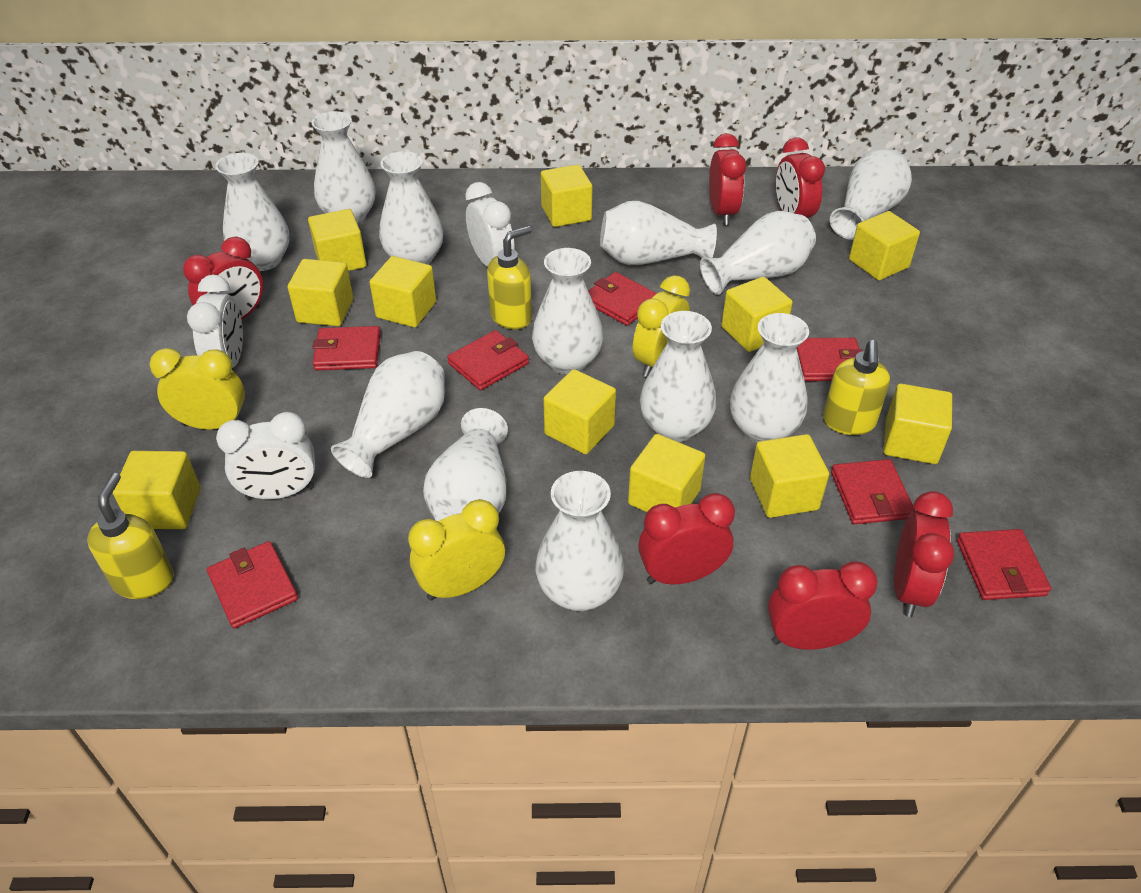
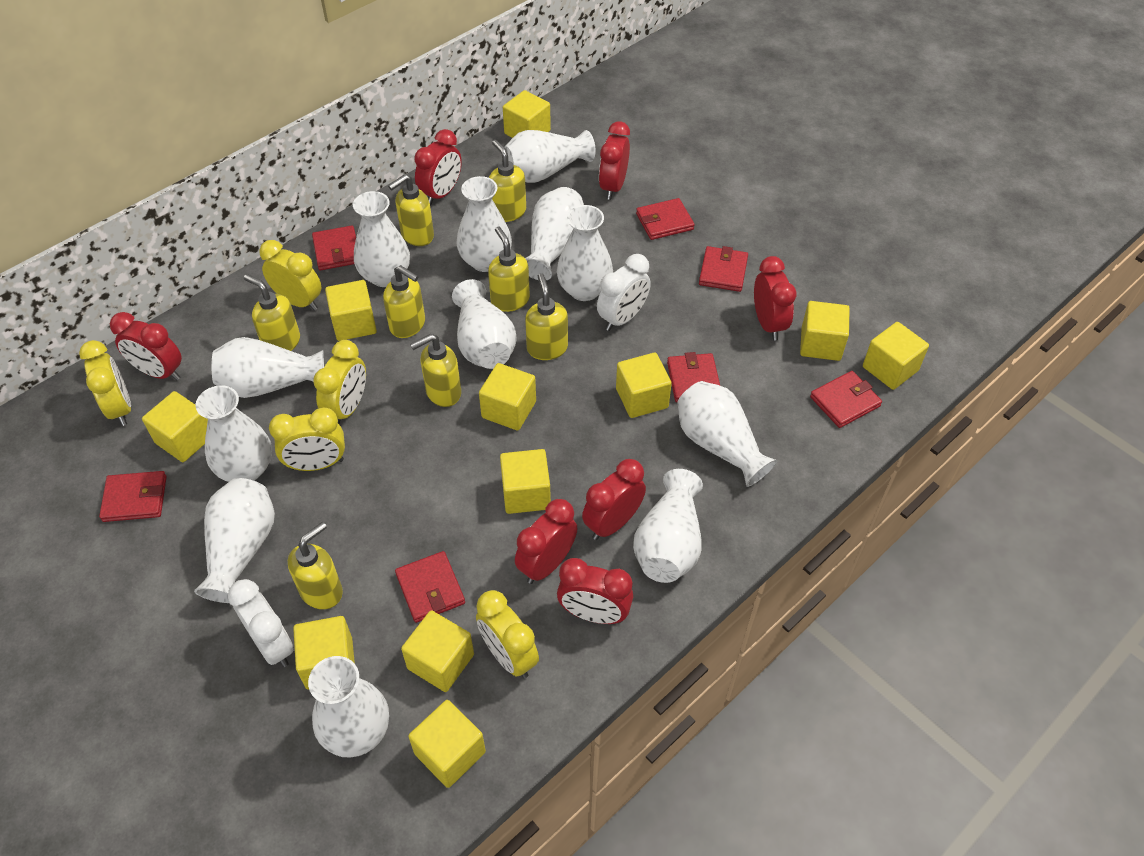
red clock: 6 -> 7
white clock: 3 -> 2
yellow clock: 3 -> 5
yellow soap dispenser: 3 -> 8

